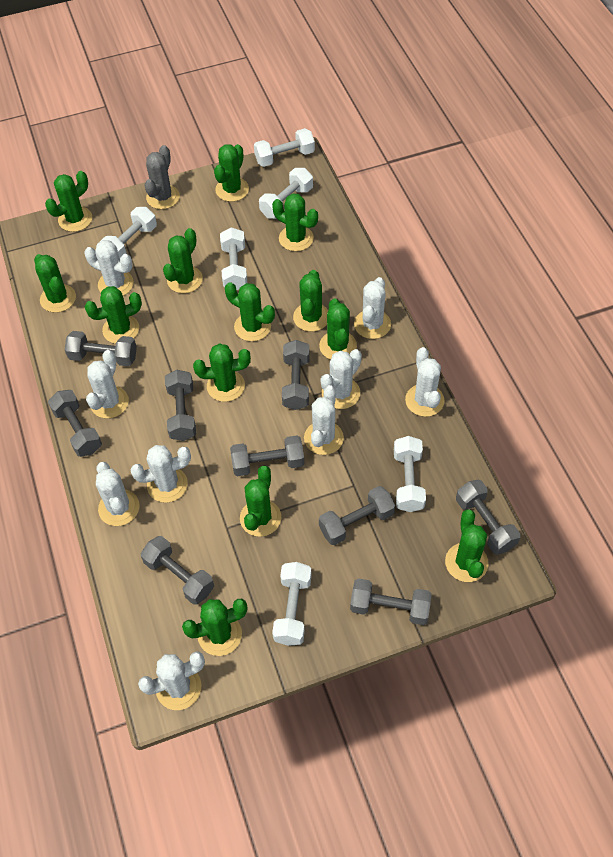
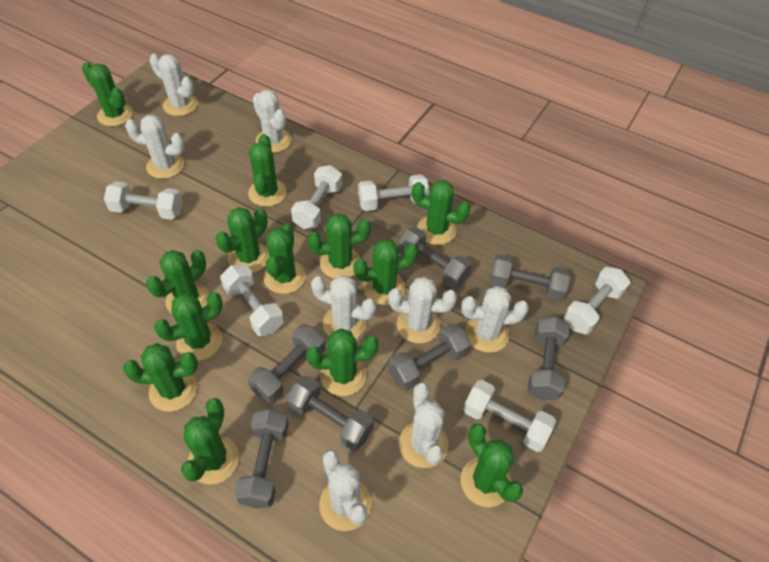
grey cactus: 1 -> 0
grey dumbbell: 9 -> 7
white cactus: 9 -> 8

